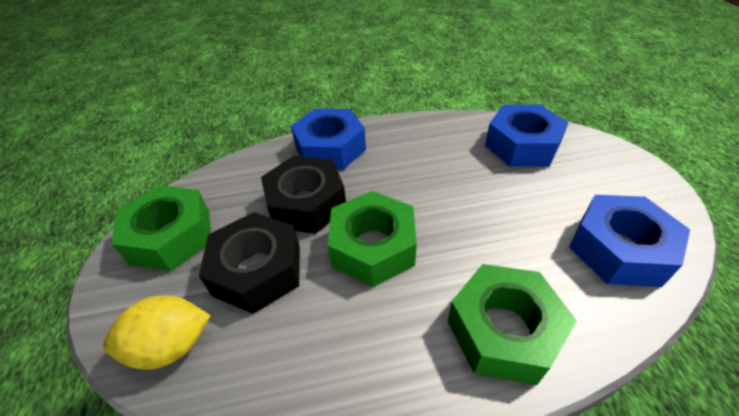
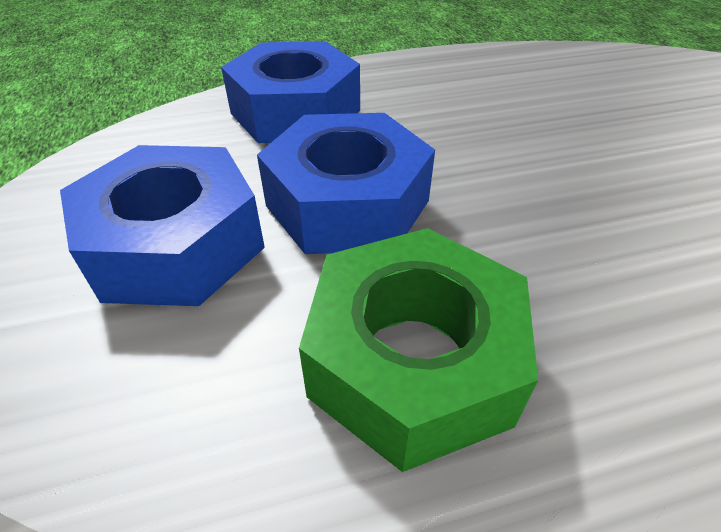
black nut: 2 -> 0
green nut: 3 -> 1
yellow lemon: 1 -> 0

